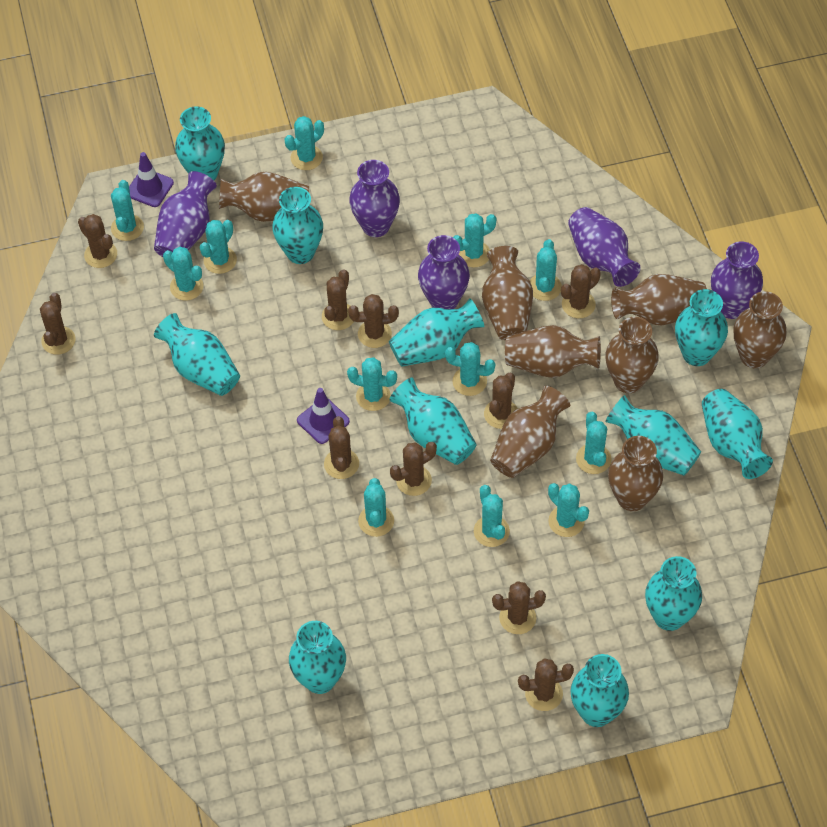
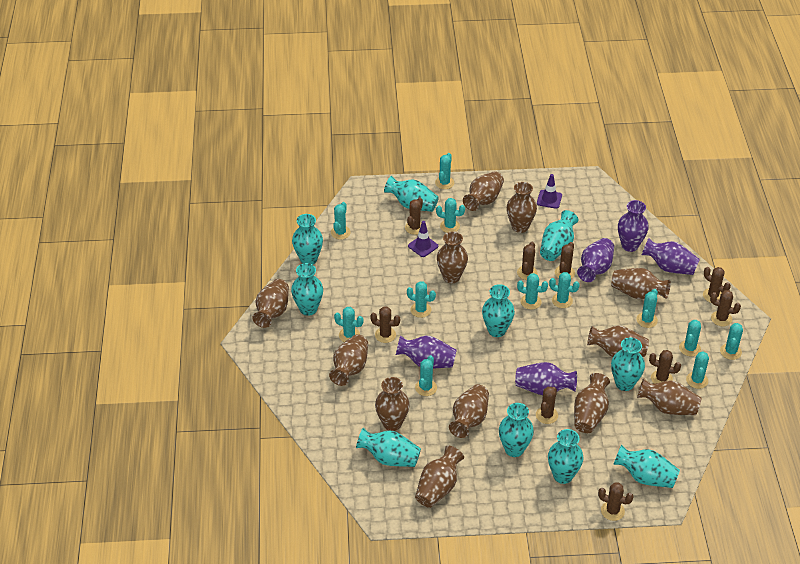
brown cactus: 10 -> 9
brown vase: 8 -> 12
turquoise vase: 11 -> 10

